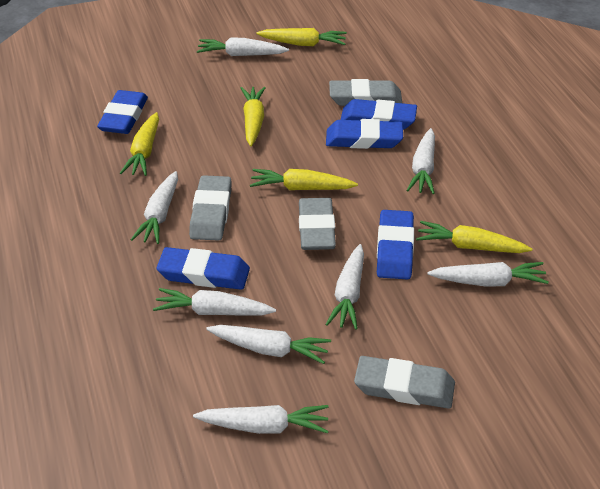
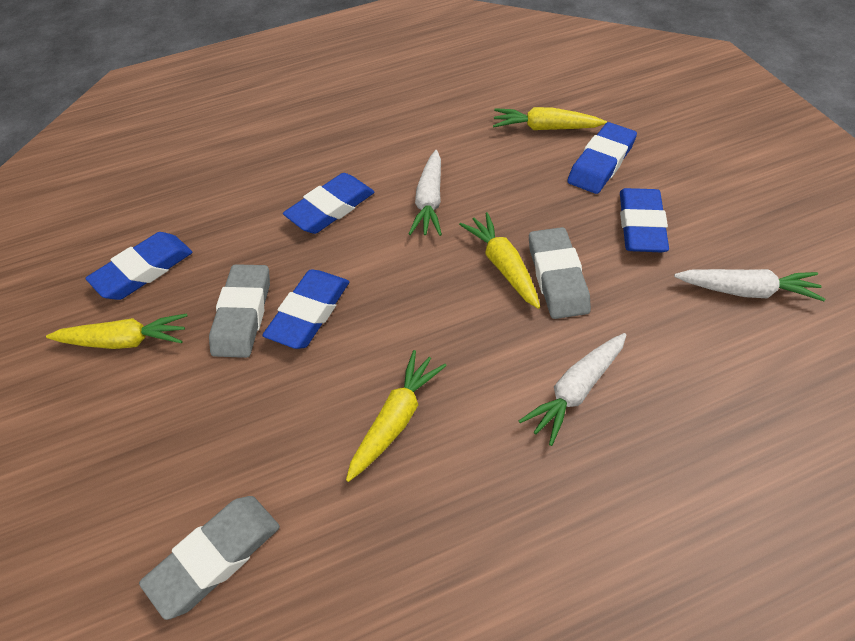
grey eraser: 4 -> 3
white carrot: 8 -> 3
yellow carrot: 5 -> 4

